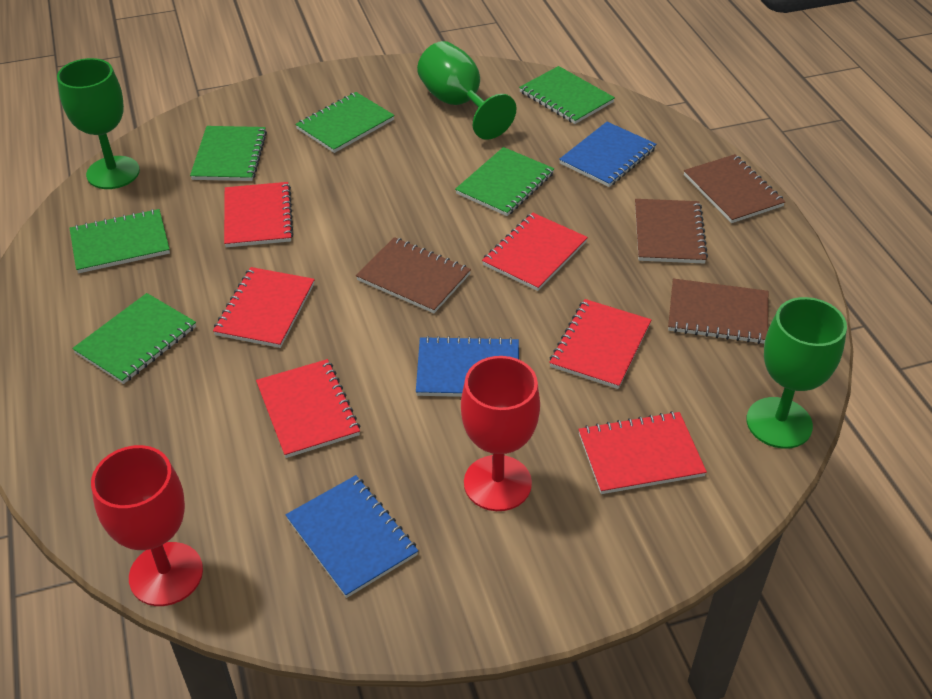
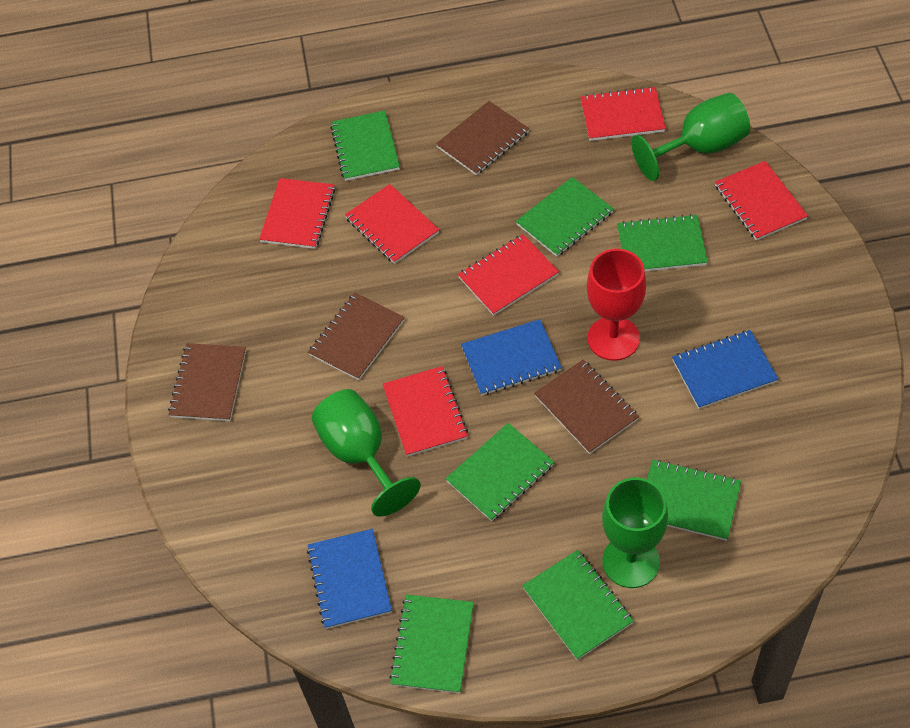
green notebook: 6 -> 7
red goblet: 2 -> 1

